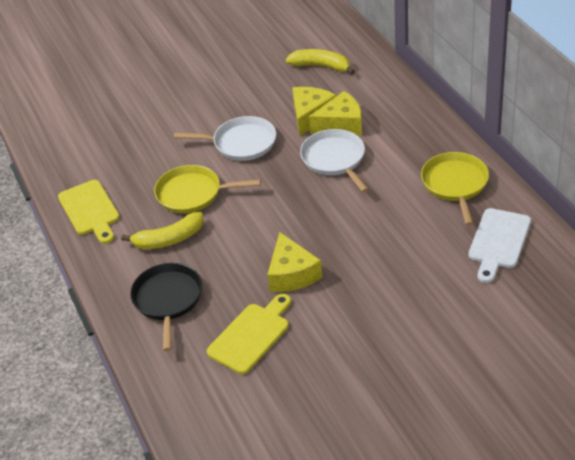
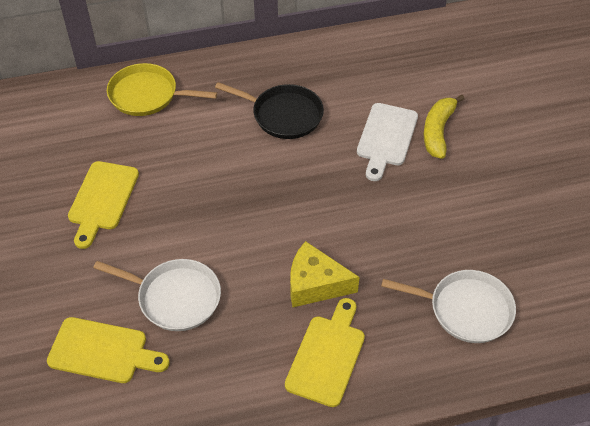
yellow banana: 2 -> 1
yellow cheese: 3 -> 1
yellow cutting board: 2 -> 3
yellow pan: 2 -> 1

